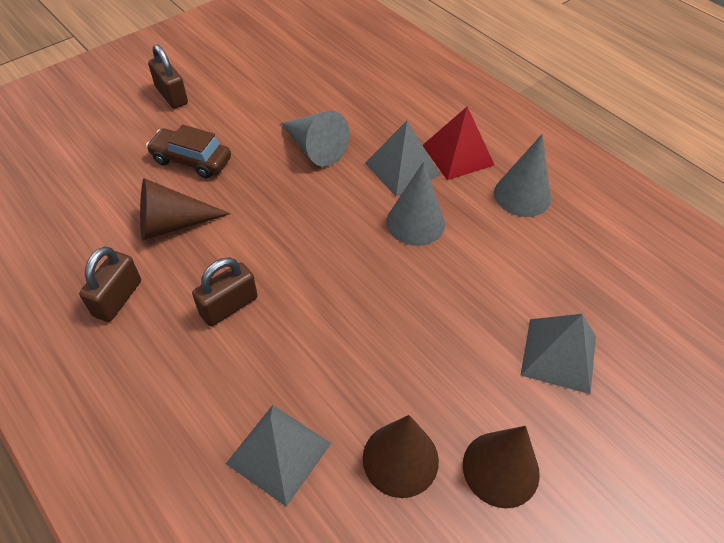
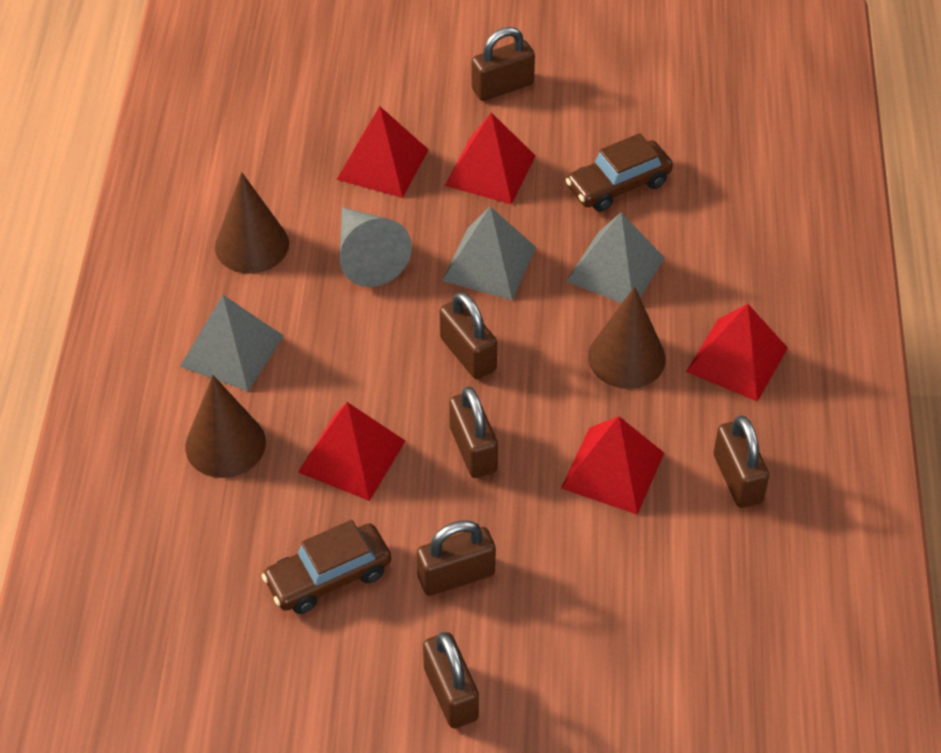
brown car: 1 -> 2
brown padlock: 3 -> 6
grey cone: 3 -> 1
red pyramid: 1 -> 5

